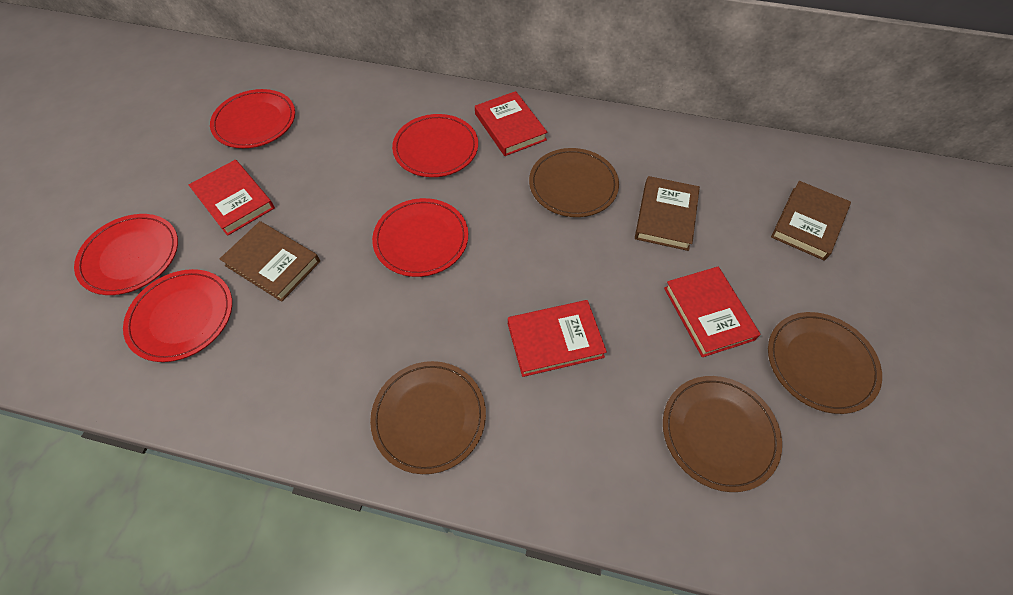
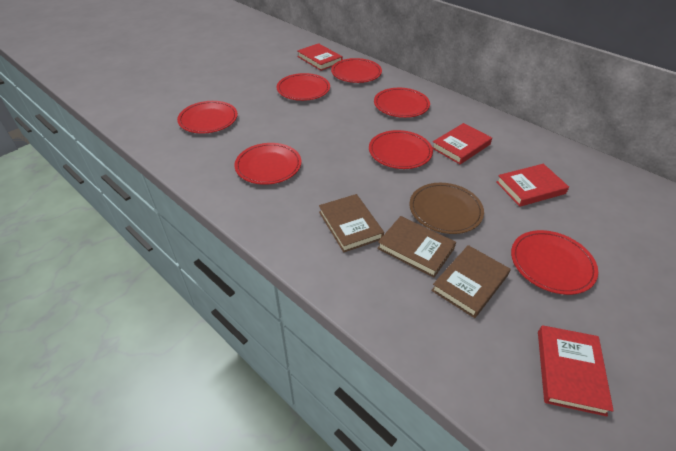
brown plate: 4 -> 1
red plate: 5 -> 7

